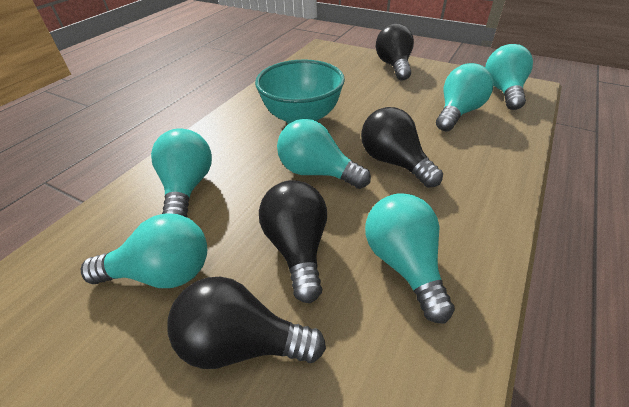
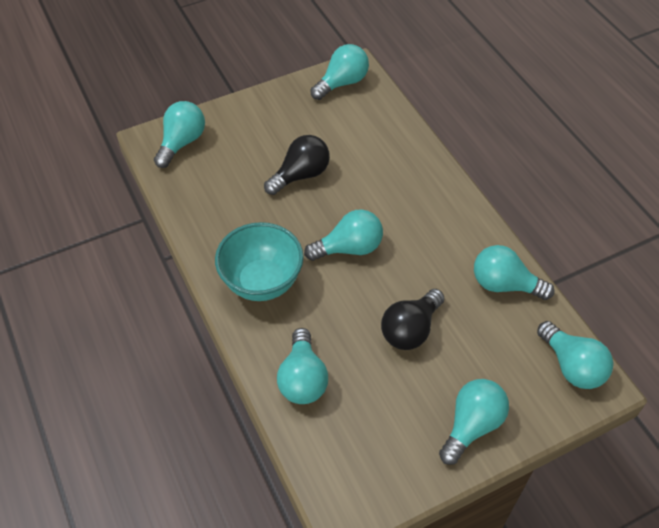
black light bulb: 4 -> 2
turquoise light bulb: 6 -> 7

